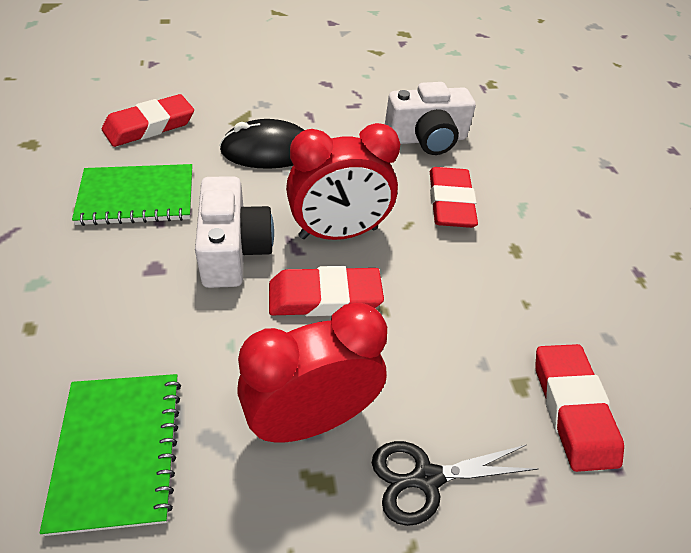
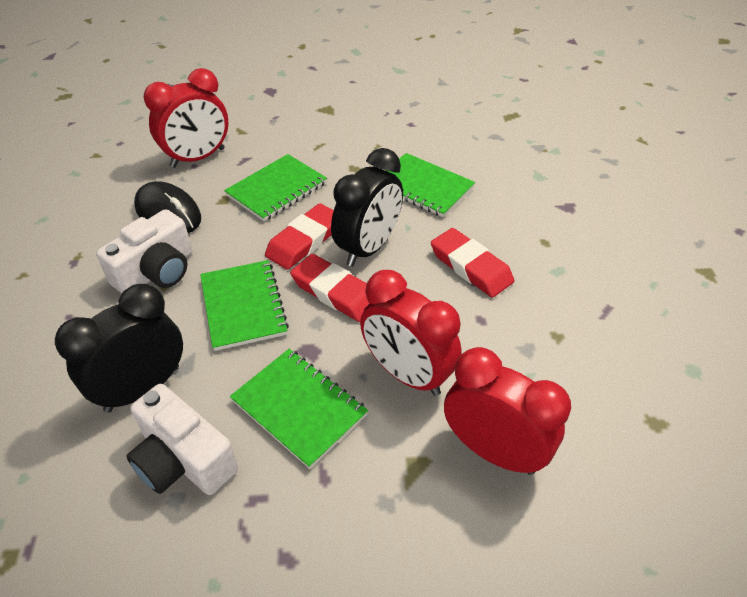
black clock: 0 -> 2
black scissors: 1 -> 0
green notebook: 2 -> 4
red clock: 2 -> 3
red eraser: 4 -> 3

